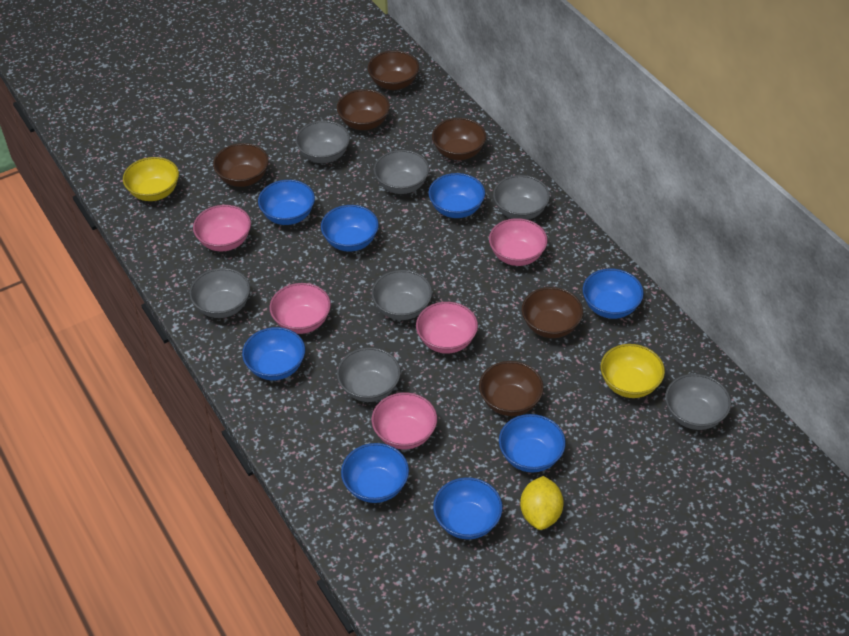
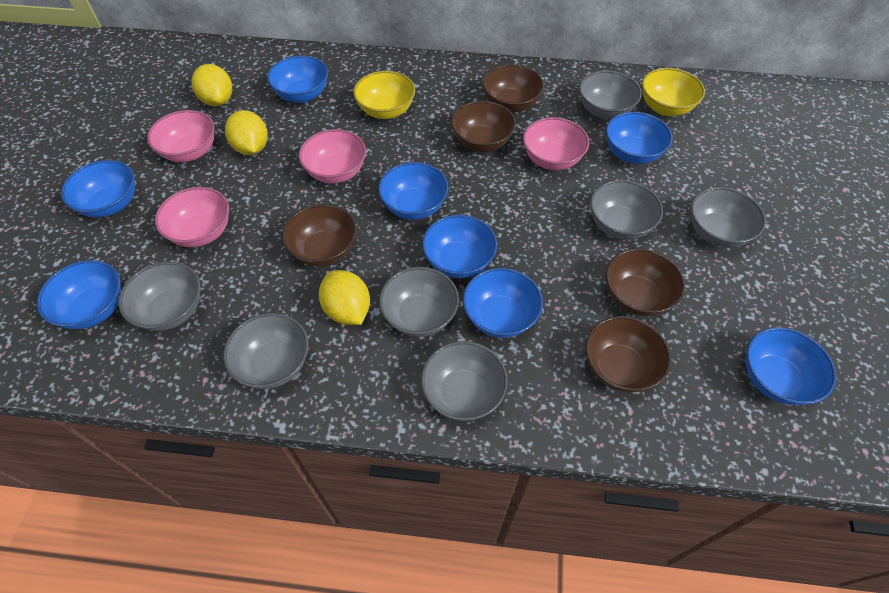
brown bowl: 6 -> 5
pink bowl: 5 -> 4
yellow lemon: 1 -> 3

